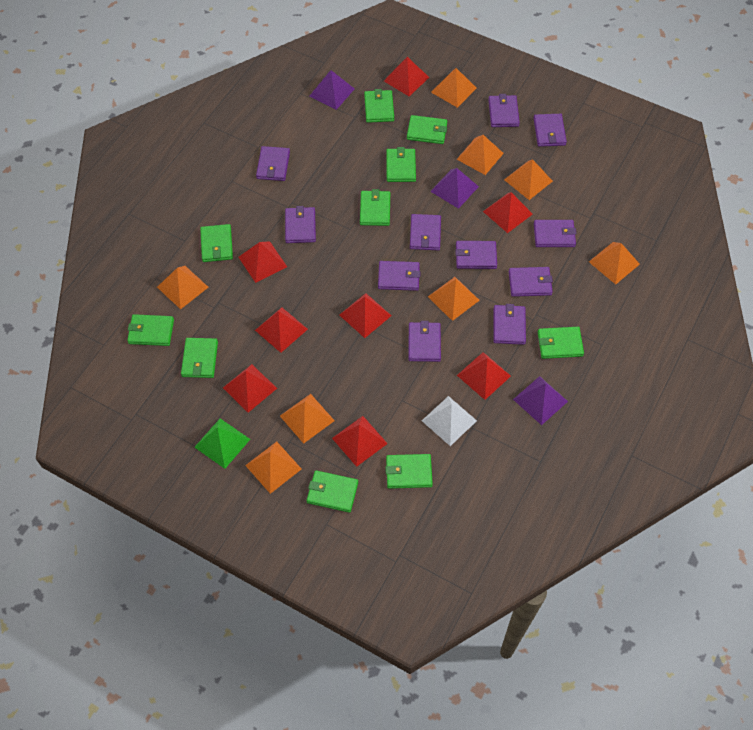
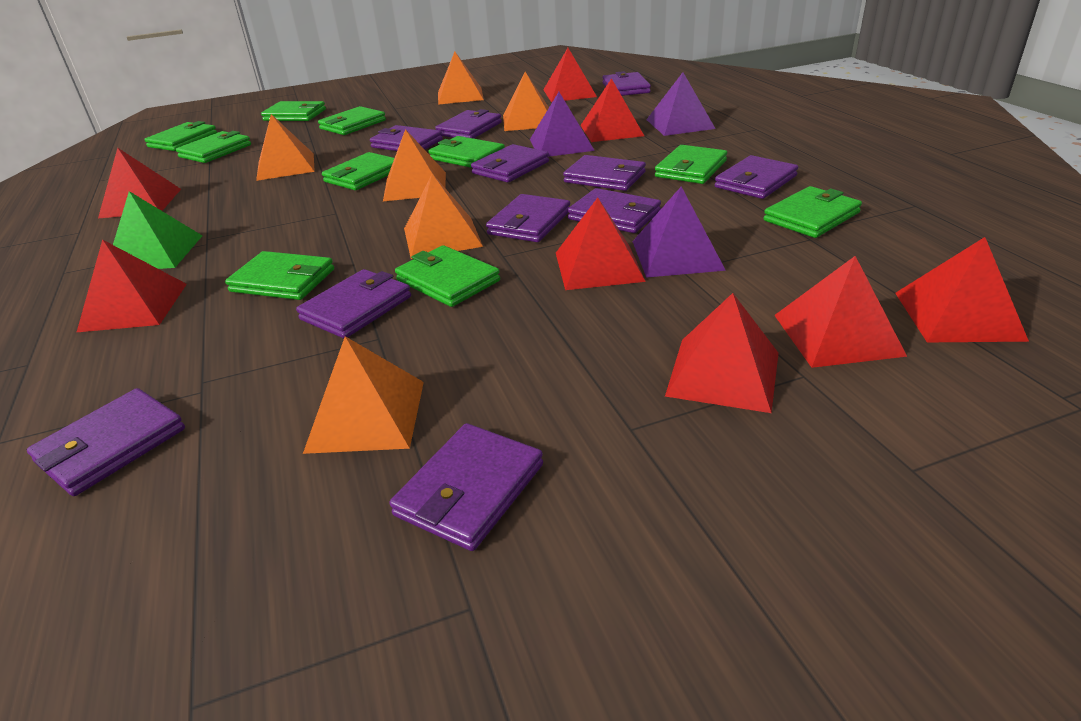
orange pyramid: 8 -> 6
white pyramid: 1 -> 0

